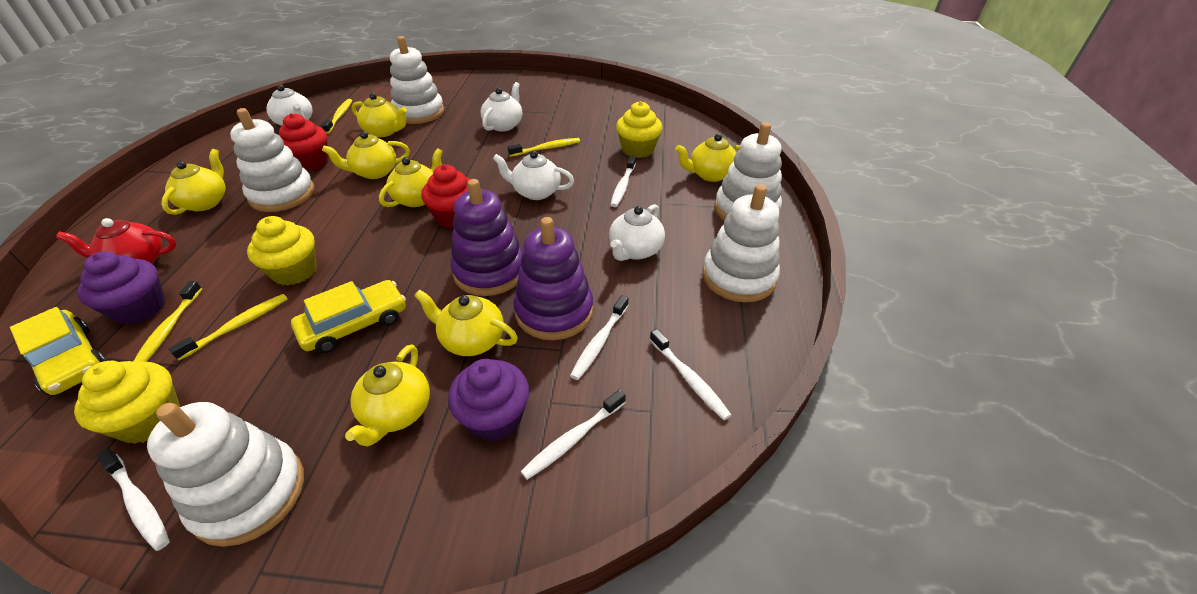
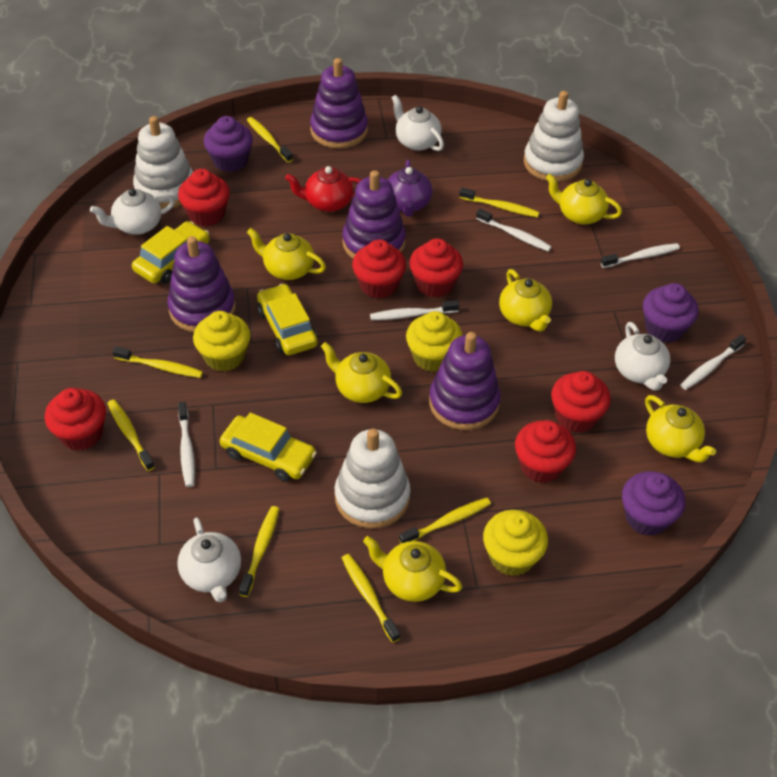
purple cupcake: 2 -> 3
purple stacking toy: 2 -> 4
purple teapot: 0 -> 1
red cupcake: 2 -> 6
white stacking toy: 5 -> 3
yellow car: 2 -> 3
yellow teapot: 7 -> 6
yellow toothbrush: 4 -> 7

